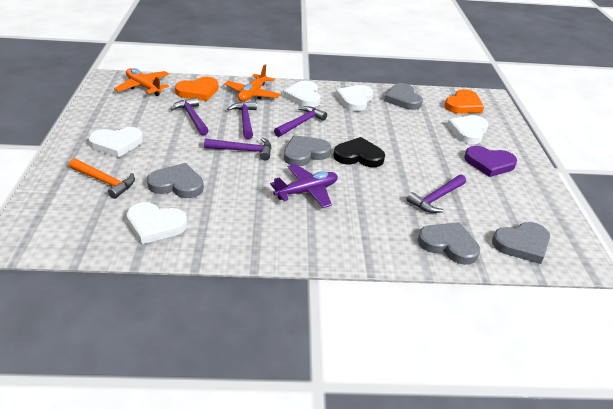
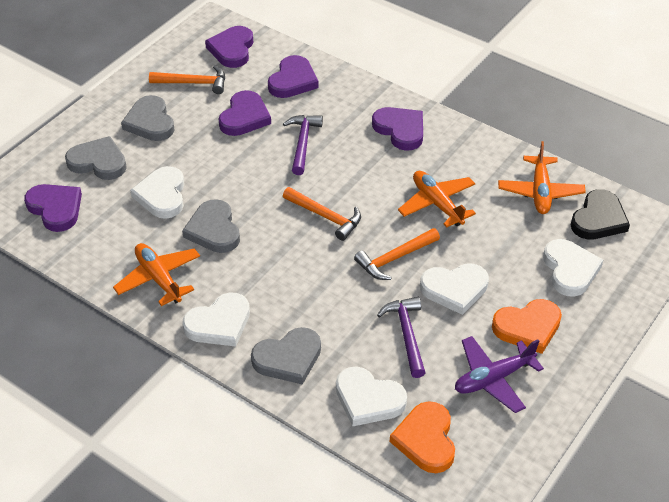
grey heart: 5 -> 4
orange hammer: 1 -> 3
orange plane: 2 -> 3
purple hammer: 5 -> 2
purple heart: 1 -> 5

